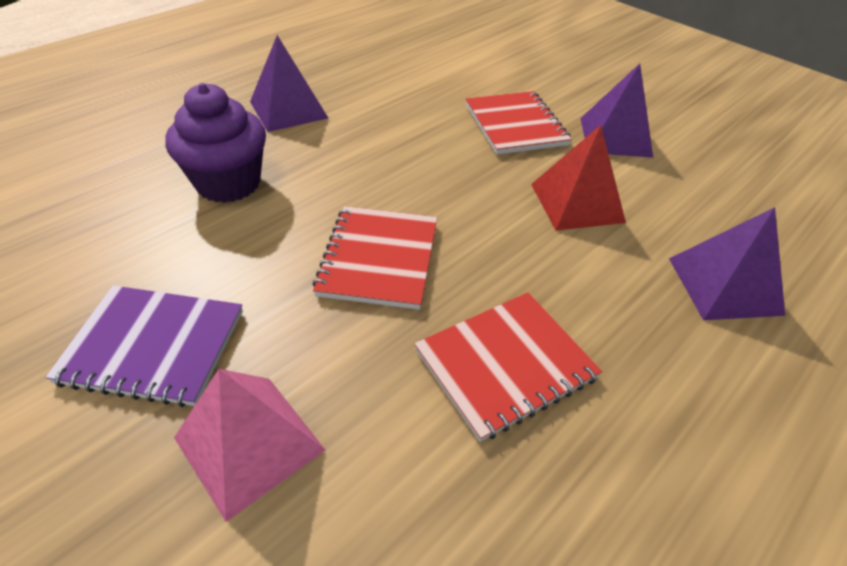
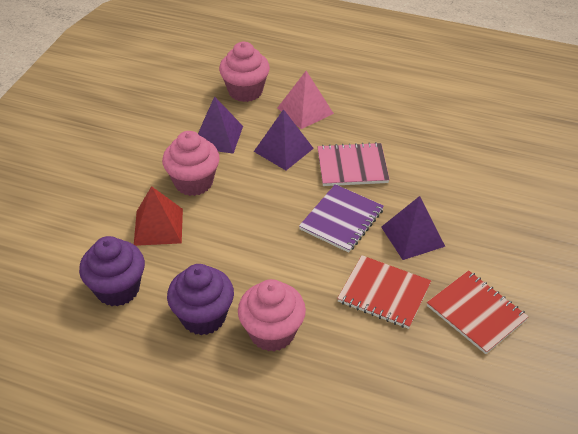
pink cupcake: 0 -> 3
pink notebook: 0 -> 1
purple cupcake: 1 -> 2
red notebook: 3 -> 2

